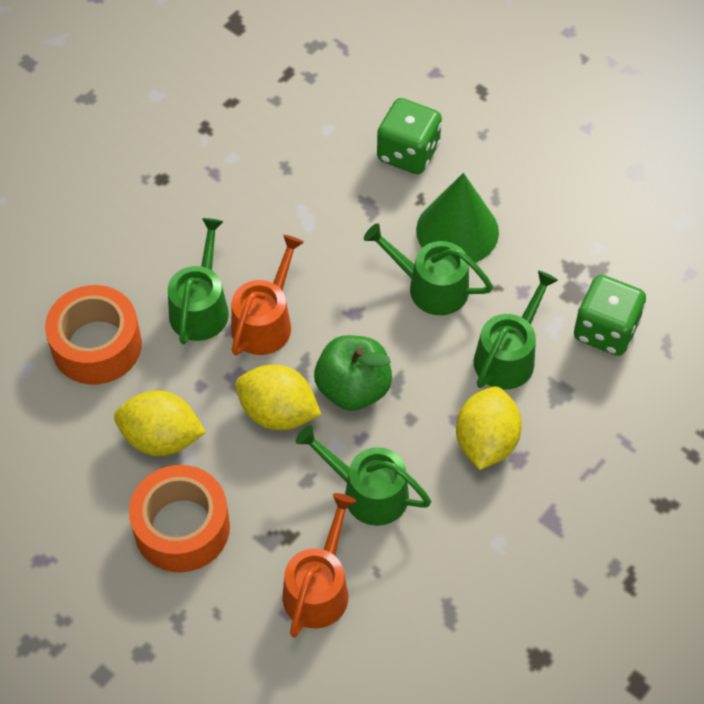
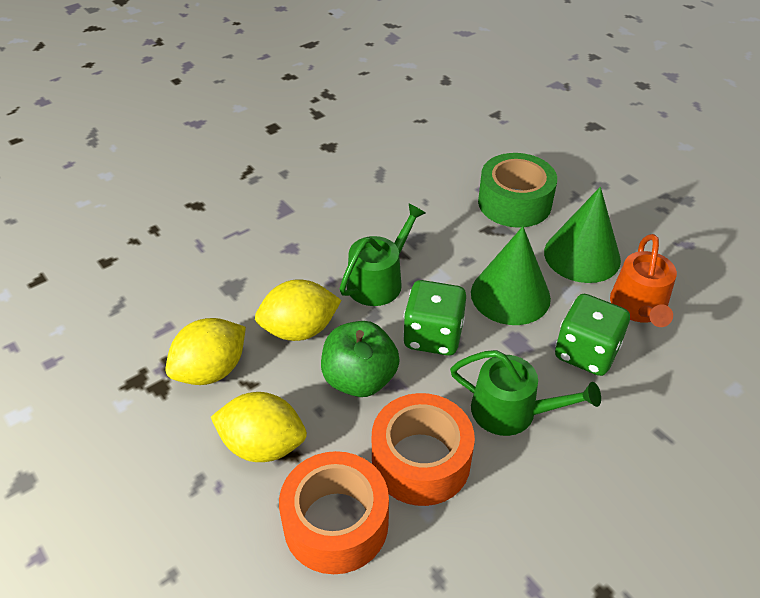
green cone: 1 -> 2
green tape: 0 -> 1
green watering can: 4 -> 2
orange watering can: 2 -> 1

